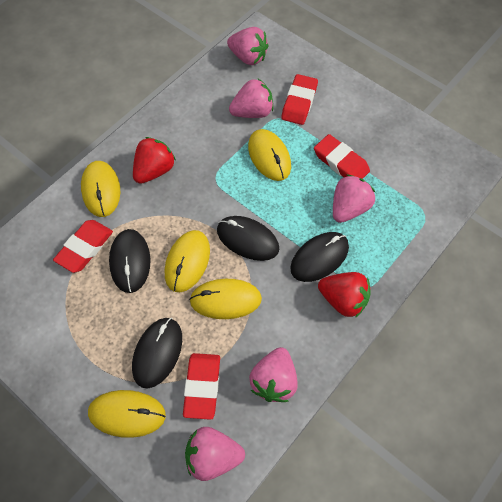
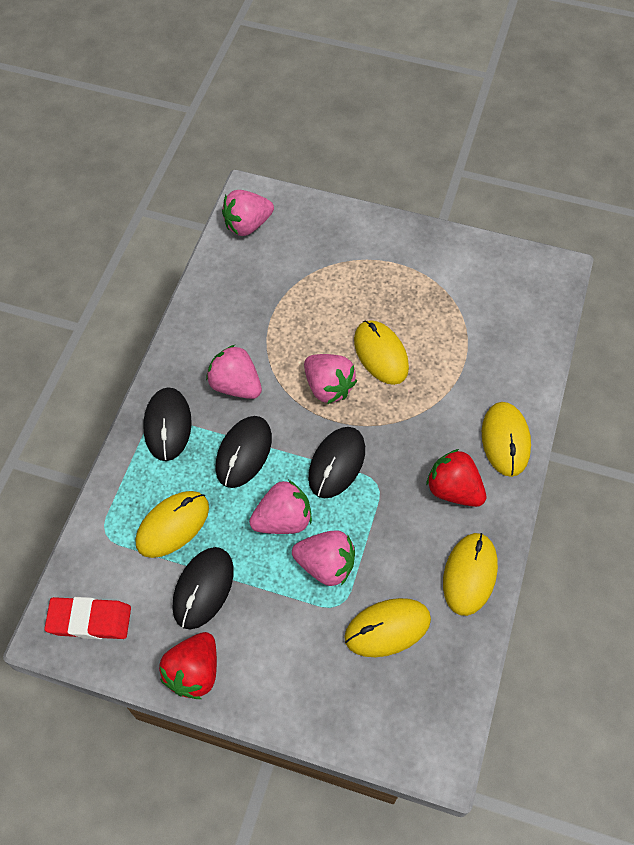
red eraser: 4 -> 1

